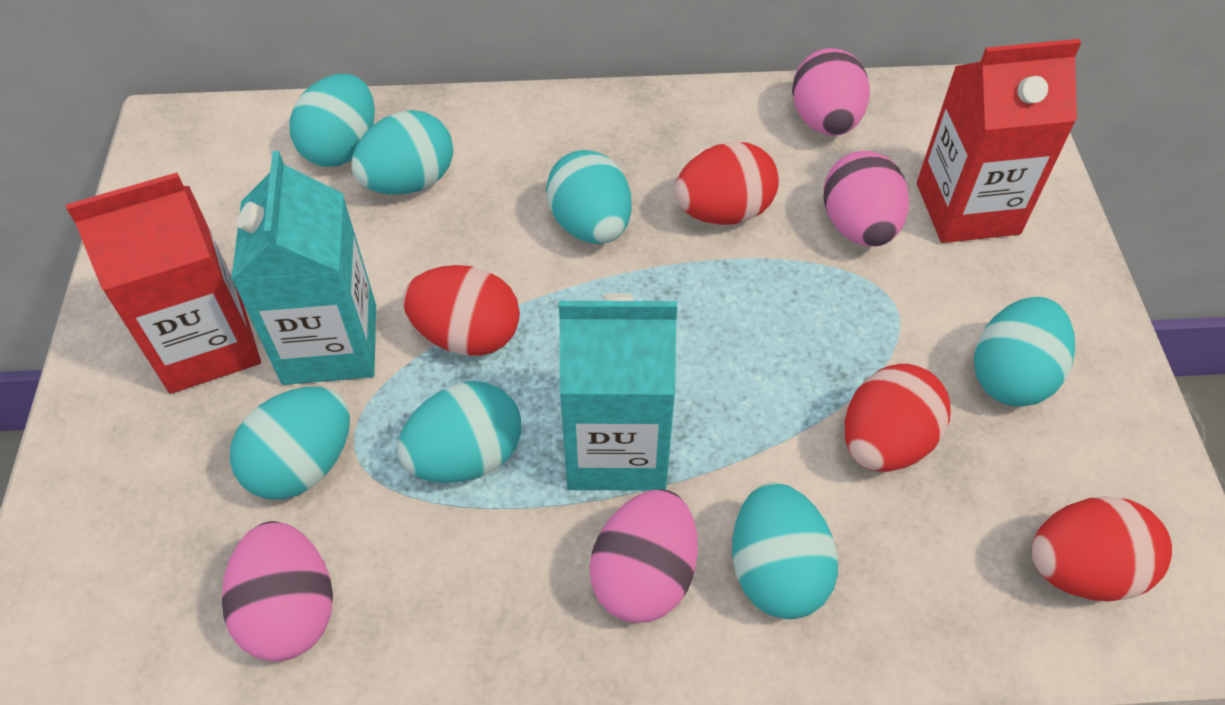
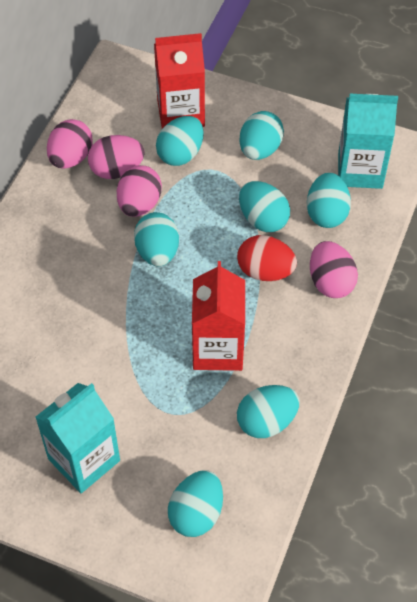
red egg: 4 -> 1

